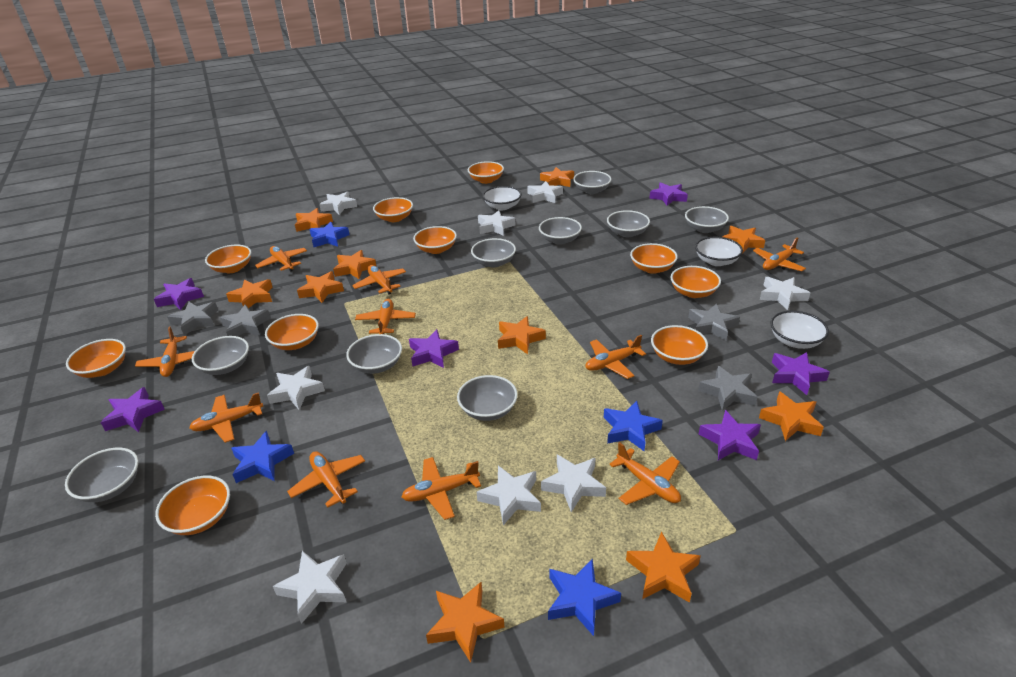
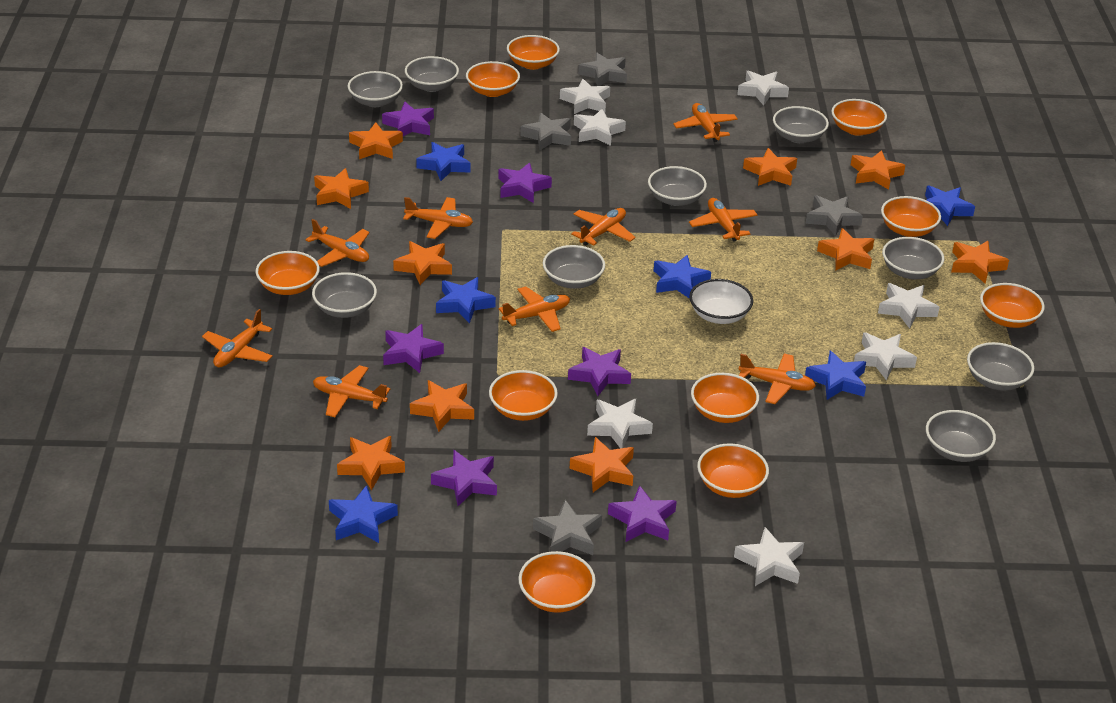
blue star: 4 -> 6
orange plane: 10 -> 9
white bowl: 3 -> 1
white star: 8 -> 7

